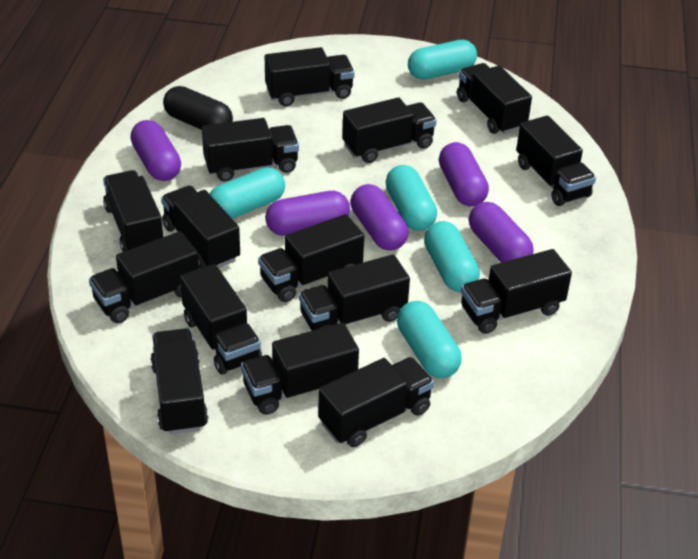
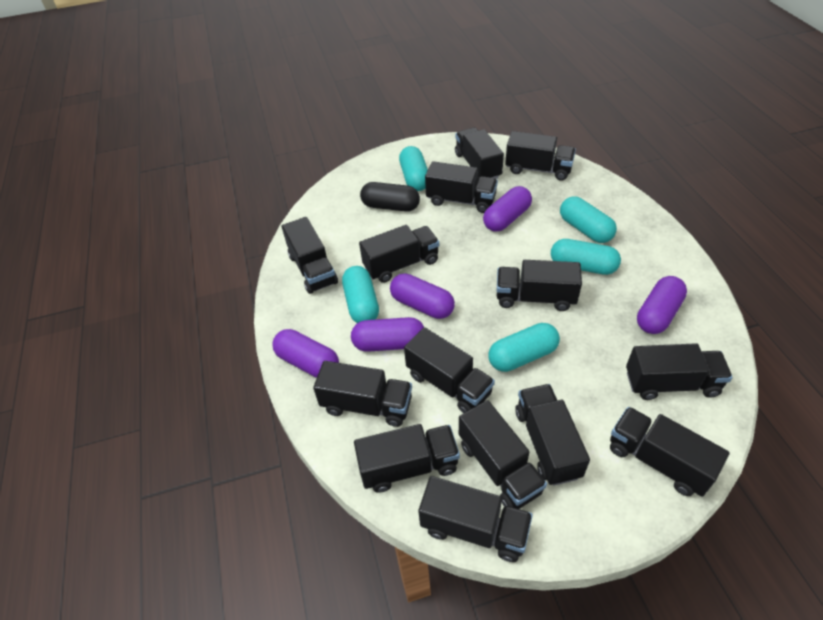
black truck: 15 -> 14

